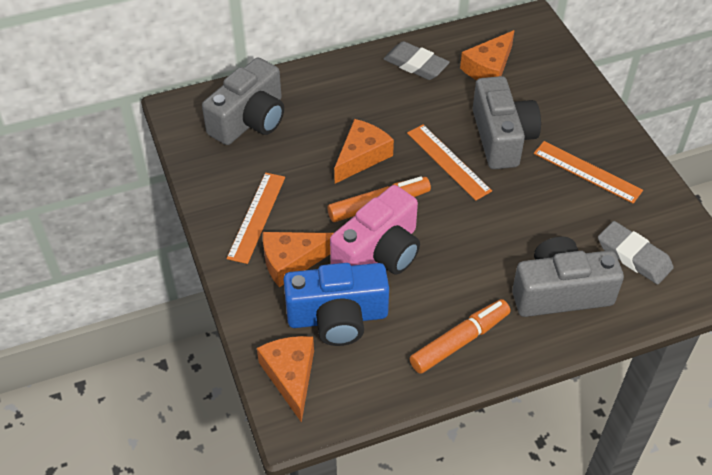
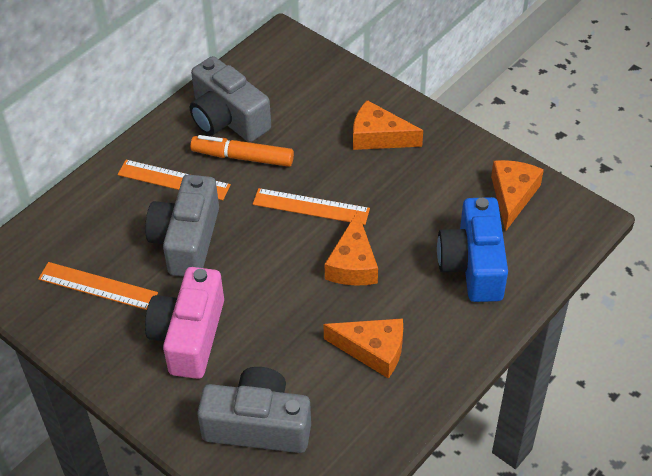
grey eraser: 2 -> 0
orange marker: 2 -> 1

